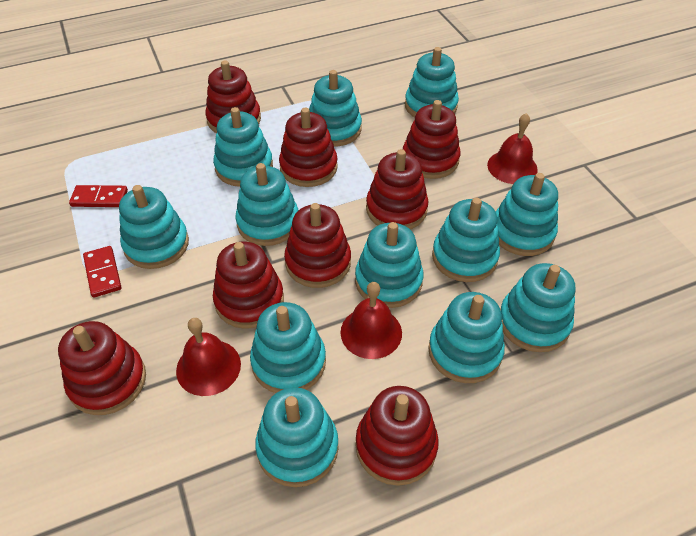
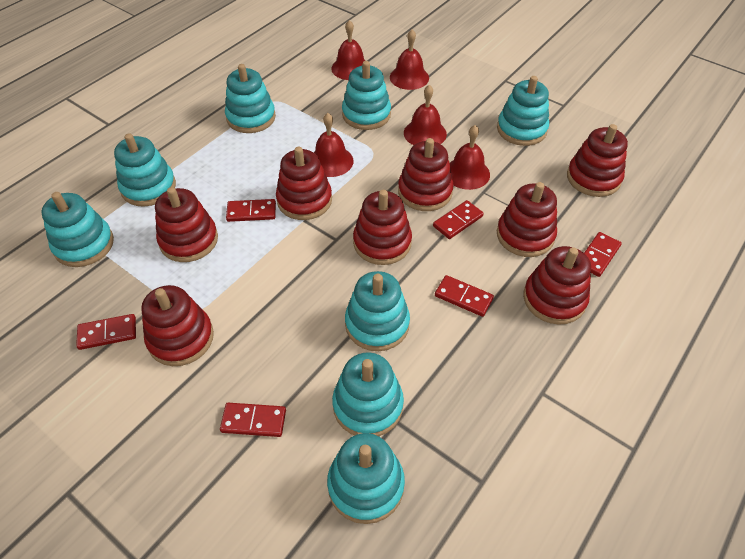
red bell: 3 -> 5
red domino: 2 -> 6
turquoise stacking toy: 12 -> 8

